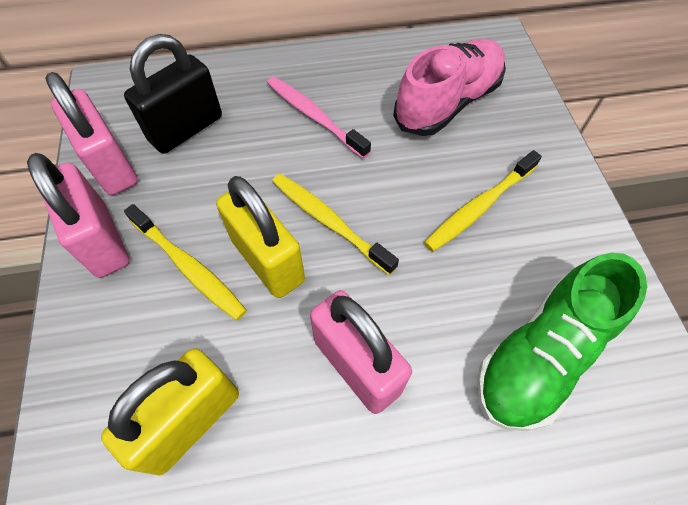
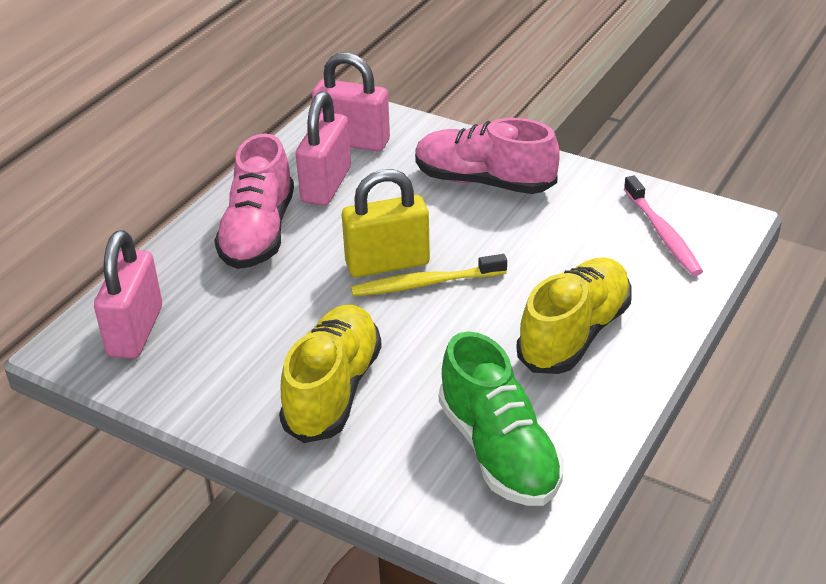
black padlock: 1 -> 0
pink shoe: 1 -> 2
yellow padlock: 2 -> 1
yellow shoe: 0 -> 2
yellow toothbrush: 3 -> 1

